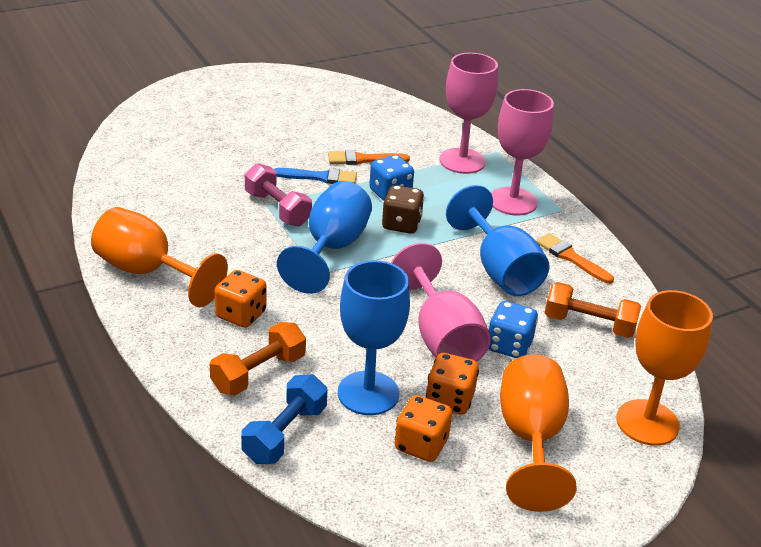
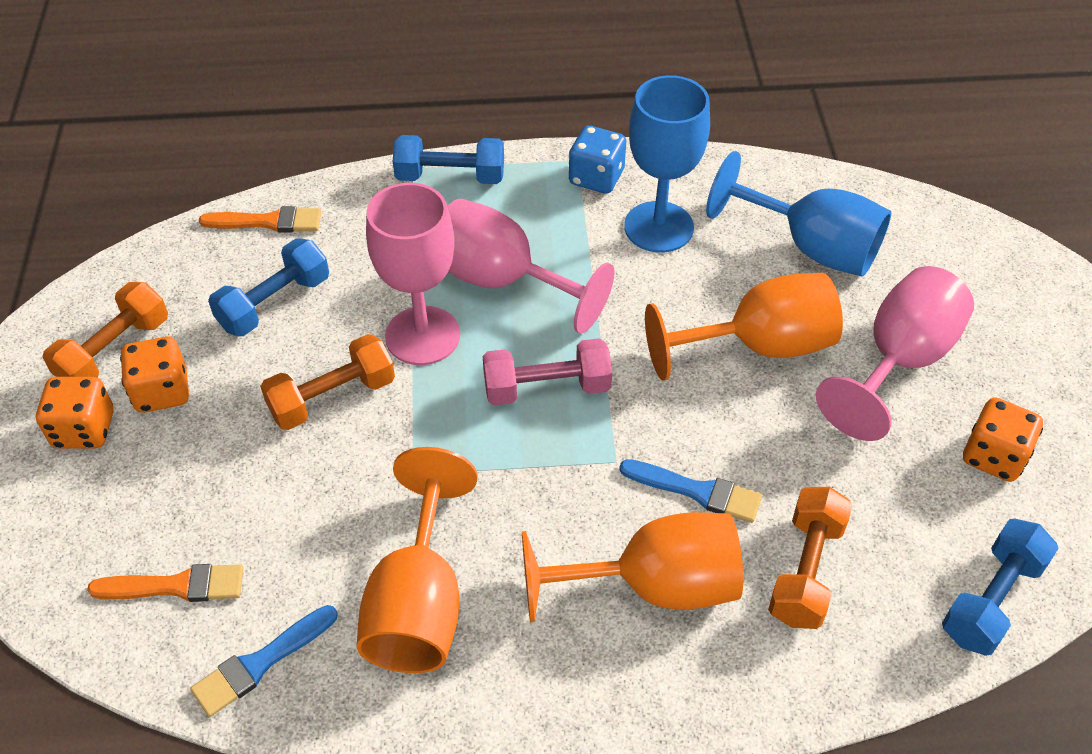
blue brush: 1 -> 2
blue dice: 2 -> 1
blue dumbbell: 1 -> 3
blue goblet: 3 -> 2
brown dice: 1 -> 0
orange dumbbell: 2 -> 3

